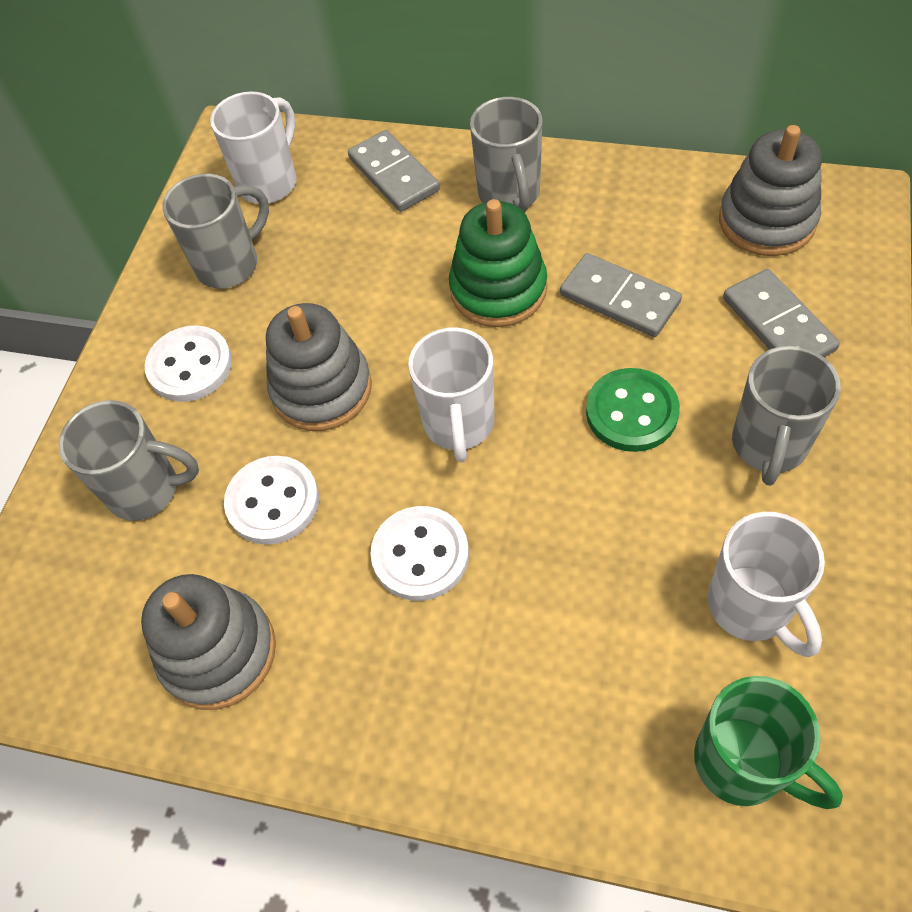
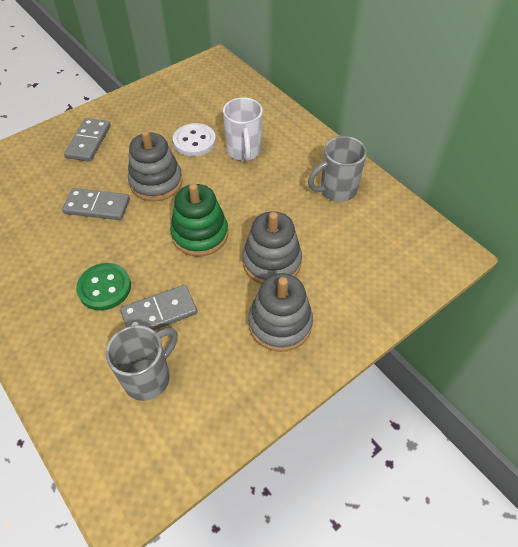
green mug: 1 -> 0
grey mug: 4 -> 2
white button: 3 -> 1
white mug: 3 -> 1

